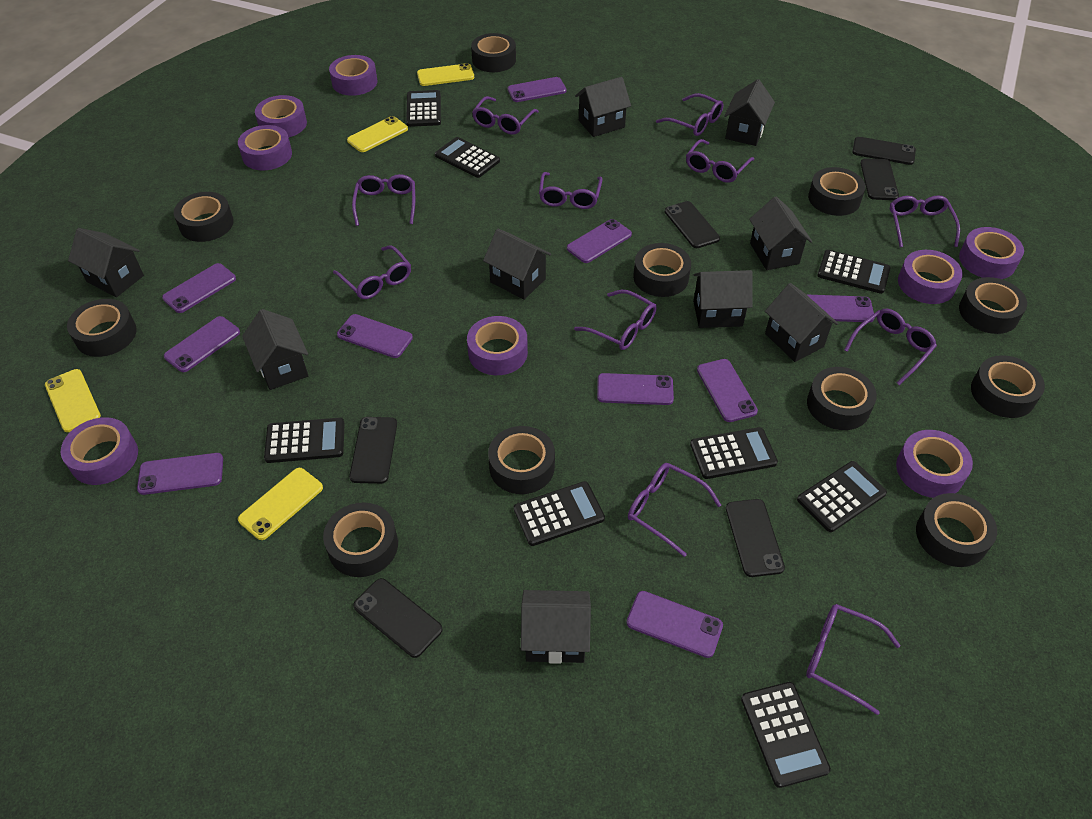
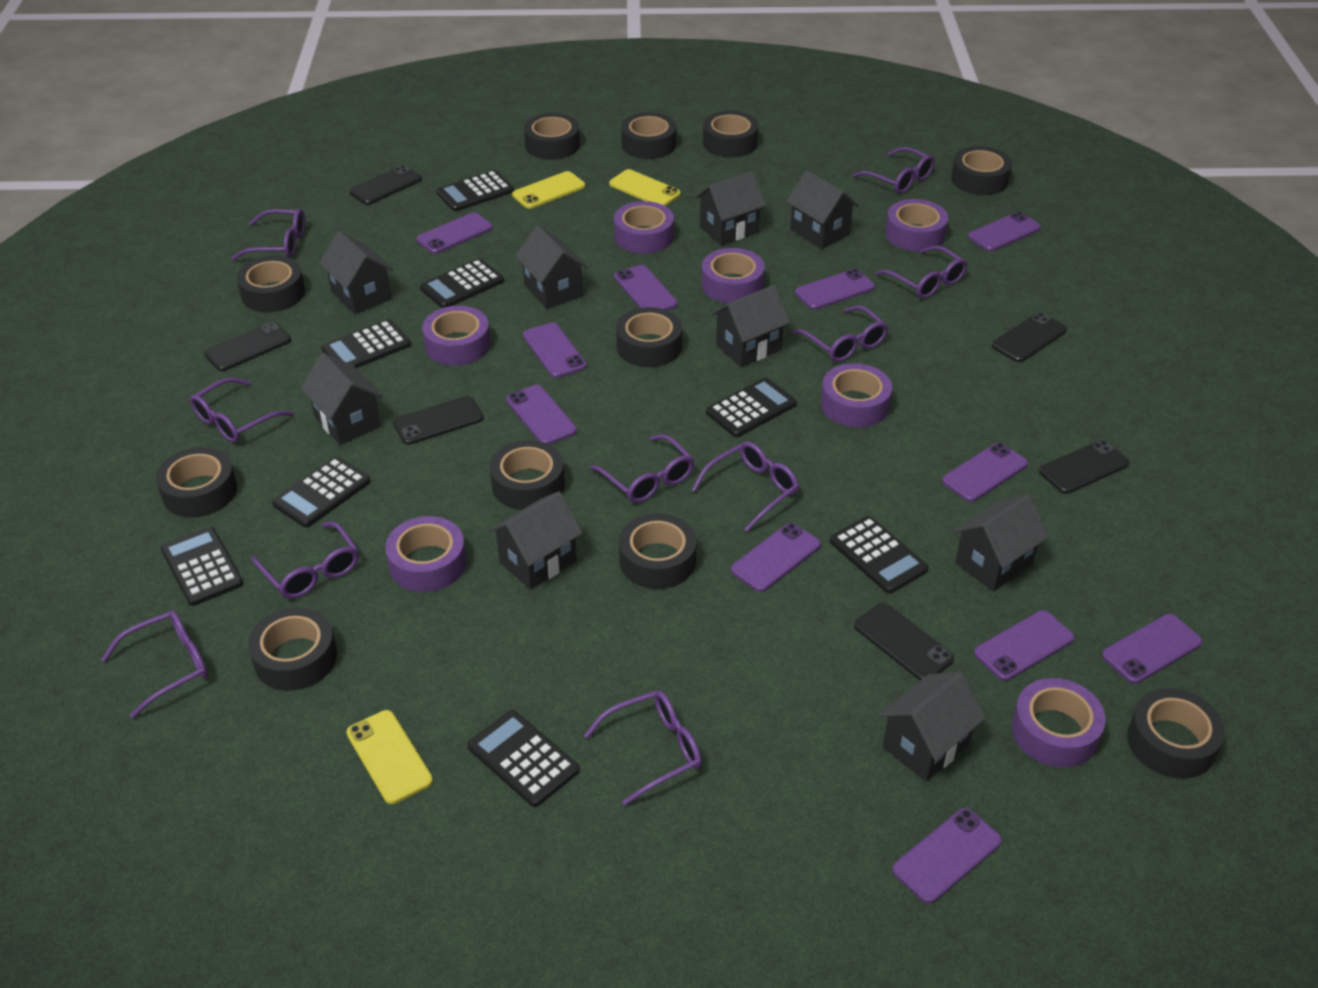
purple glasses: 11 -> 10
purple phone: 10 -> 11
purple tape: 8 -> 7
yellow phone: 4 -> 3

